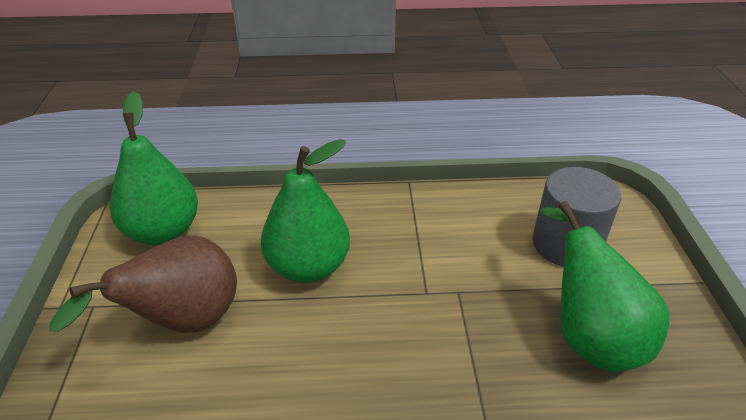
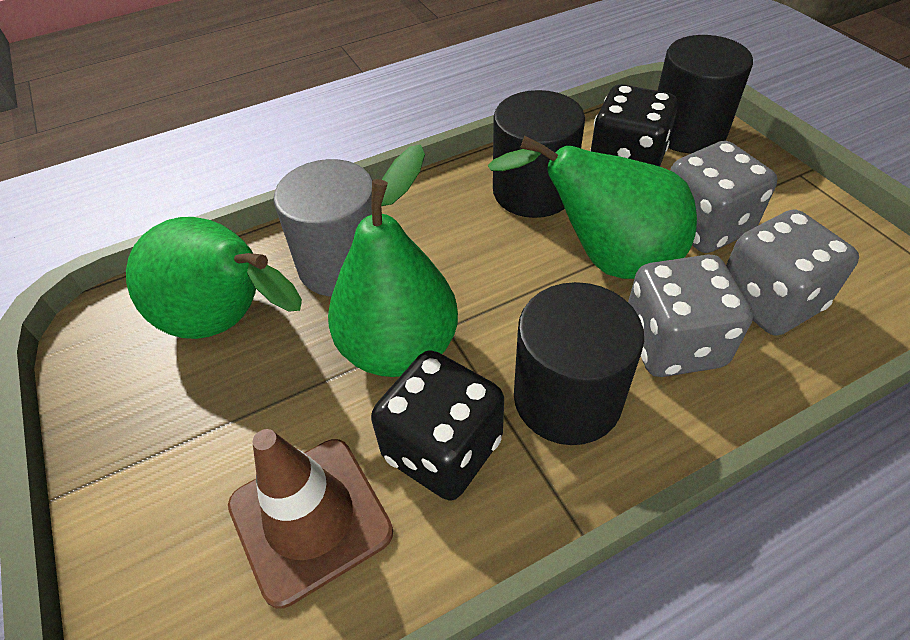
black cylinder: 0 -> 3
black dice: 0 -> 2
brown pear: 1 -> 0
brown traffic cone: 0 -> 1
grey dice: 0 -> 3

